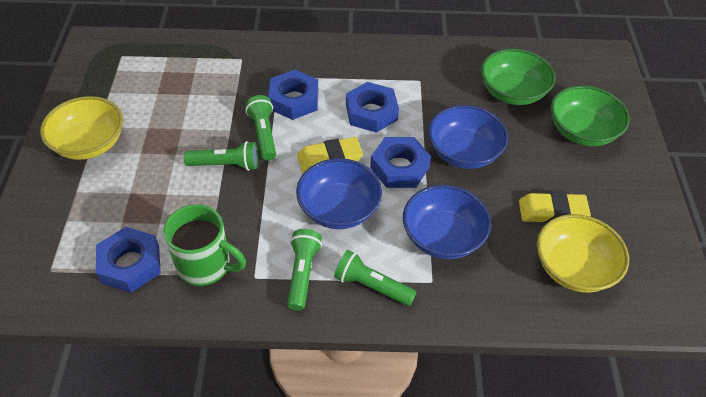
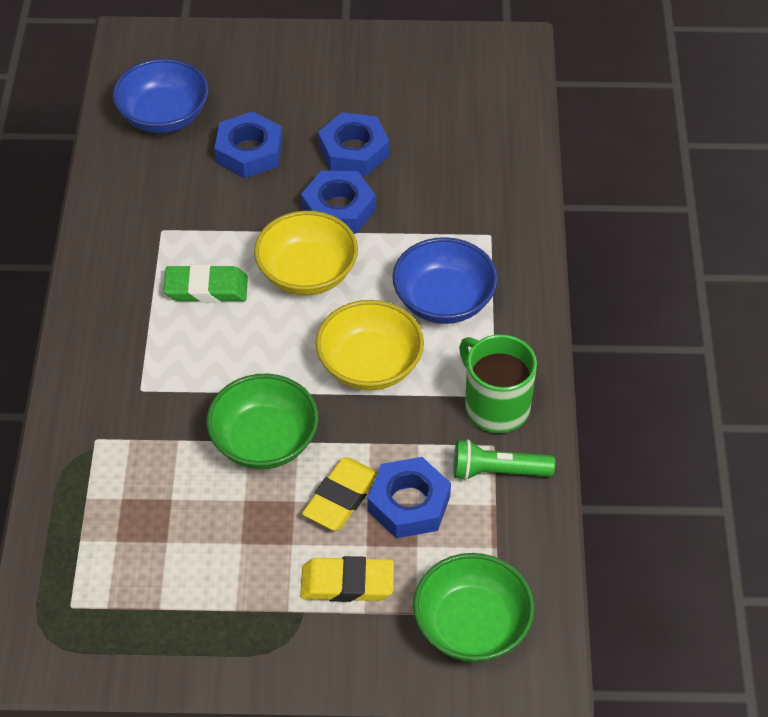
blue bowl: 3 -> 2
green eraser: 0 -> 1
green flashlight: 4 -> 1

